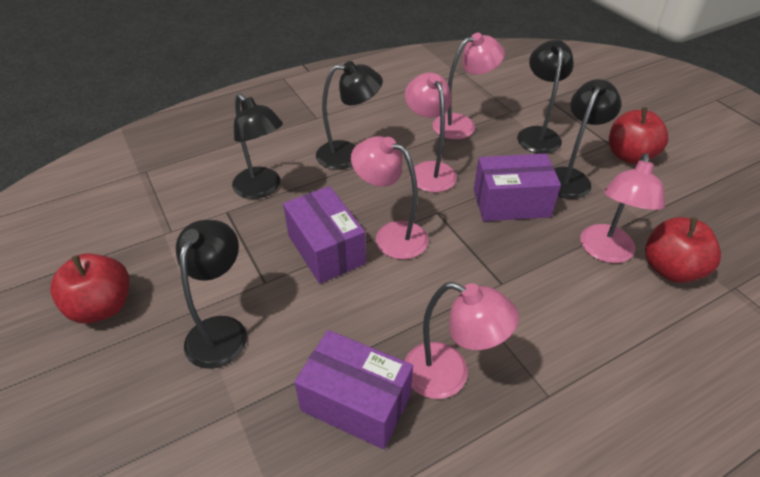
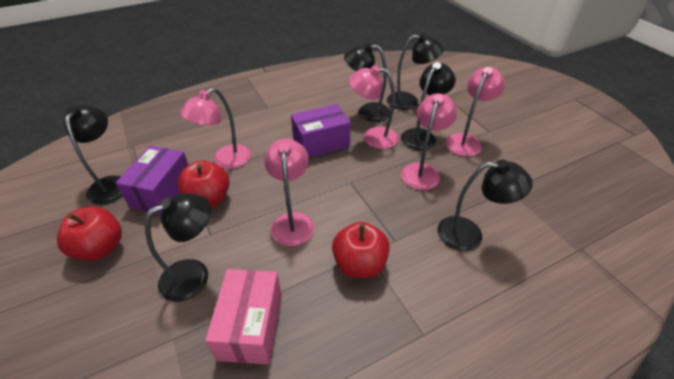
black lamp: 5 -> 6
pink box: 0 -> 1
purple box: 3 -> 2

